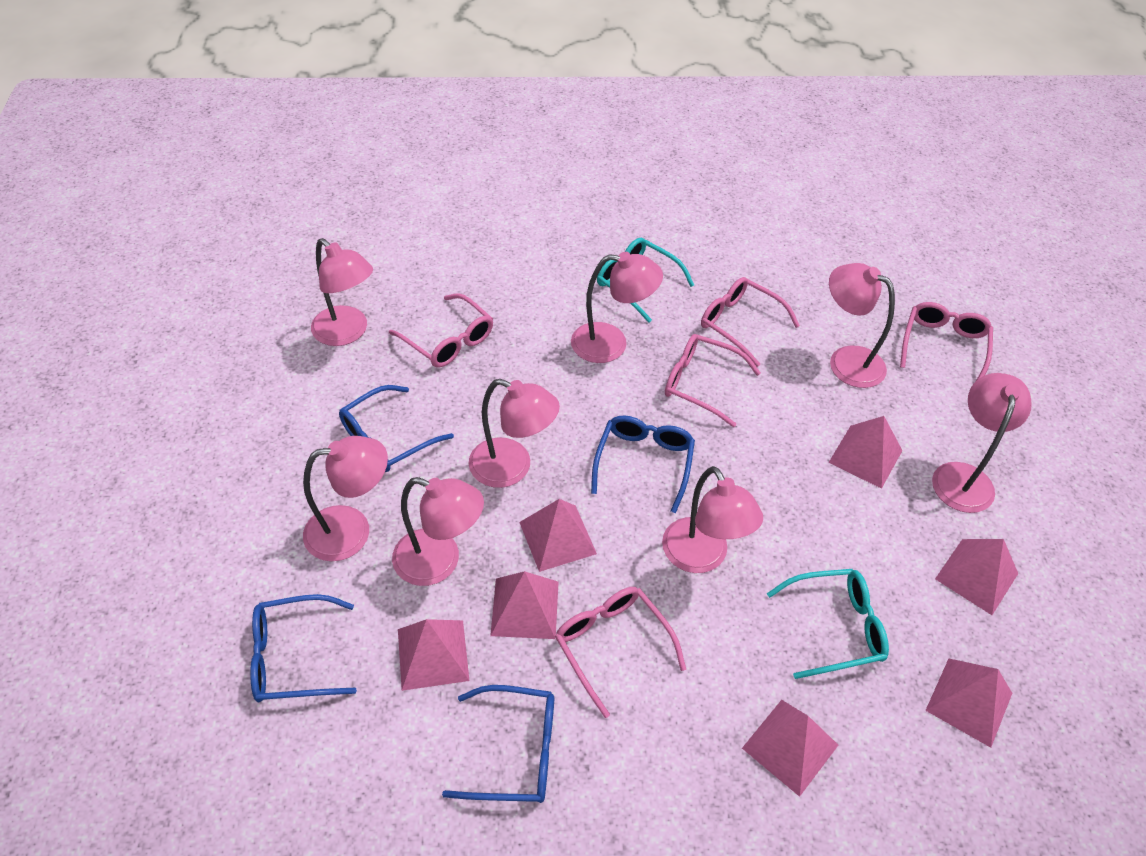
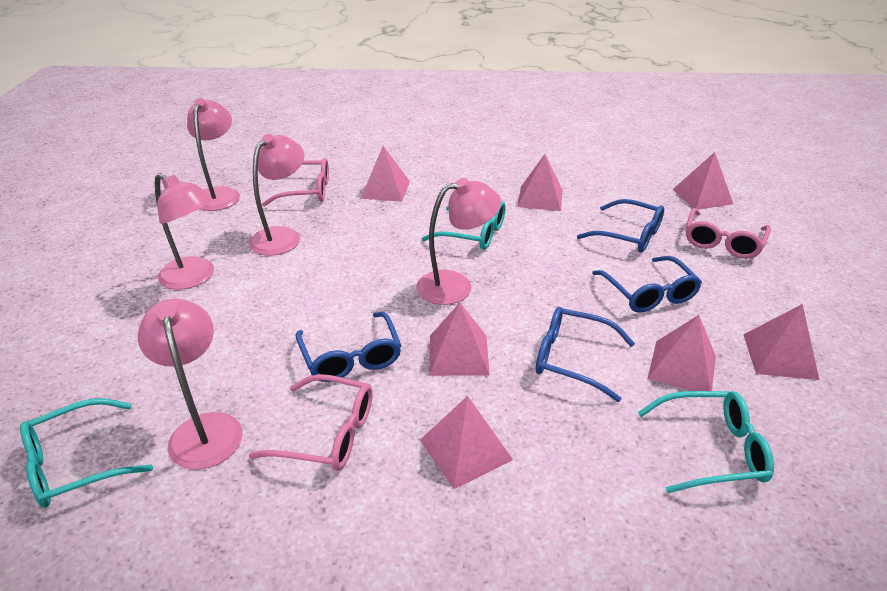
pink glasses: 5 -> 3
pink lamp: 8 -> 5
turquoise glasses: 2 -> 3

